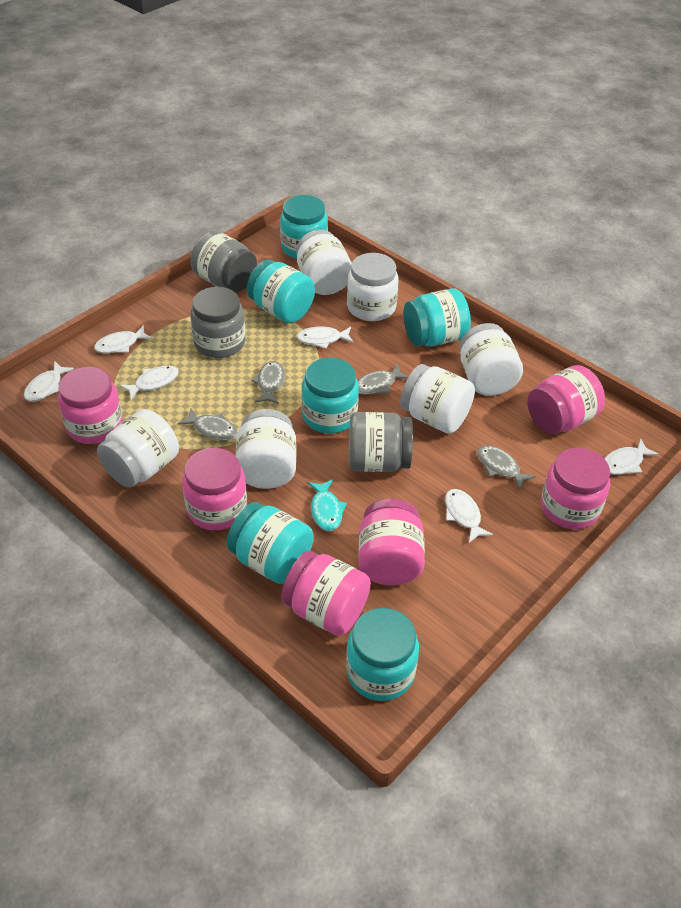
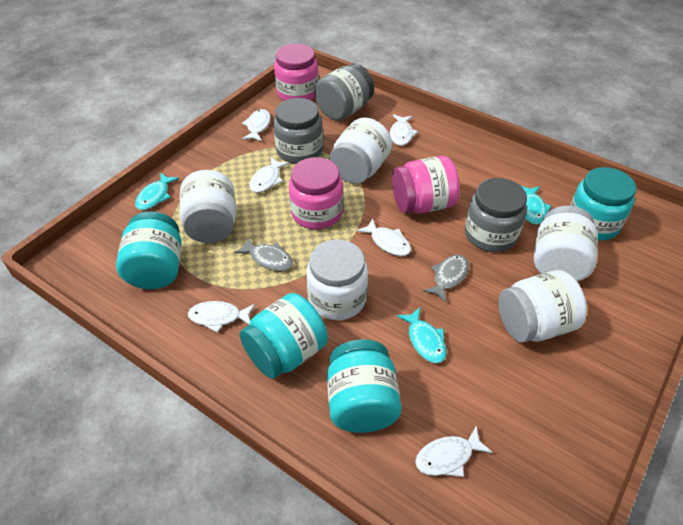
grey fish: 4 -> 2
pink jar: 6 -> 3
turquoise fish: 1 -> 3
turquoise jar: 6 -> 4
white jar: 6 -> 5

